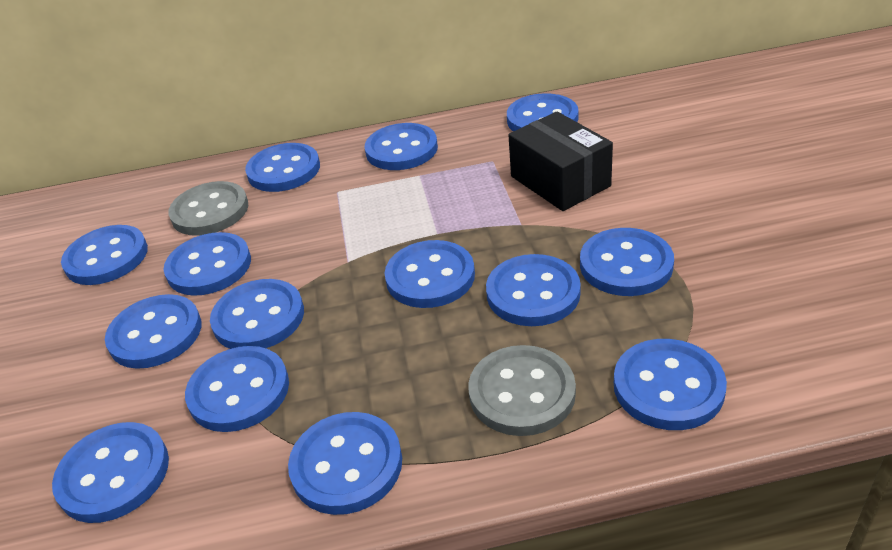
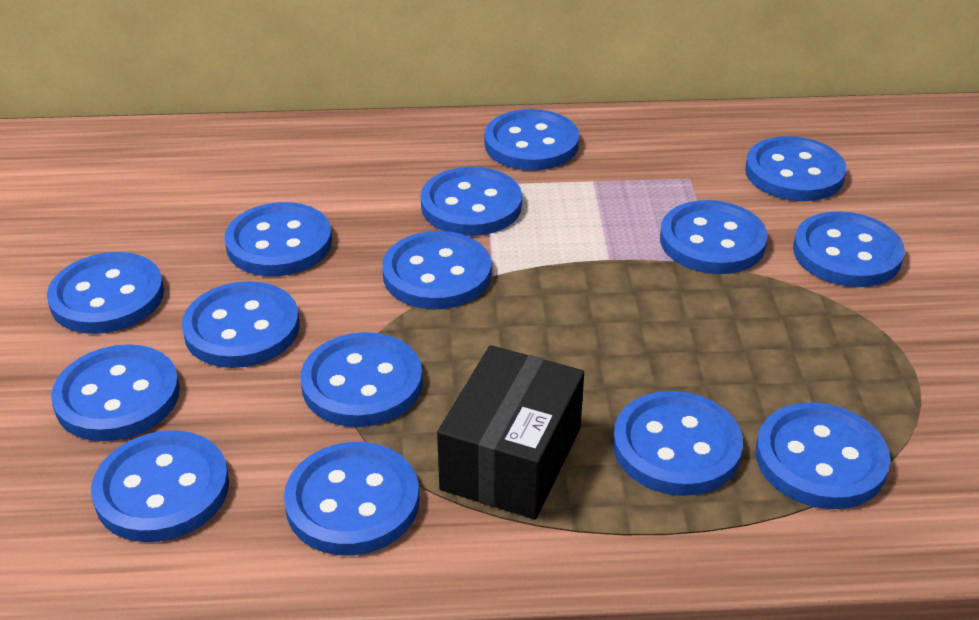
blue button: 14 -> 15
grey button: 2 -> 0

